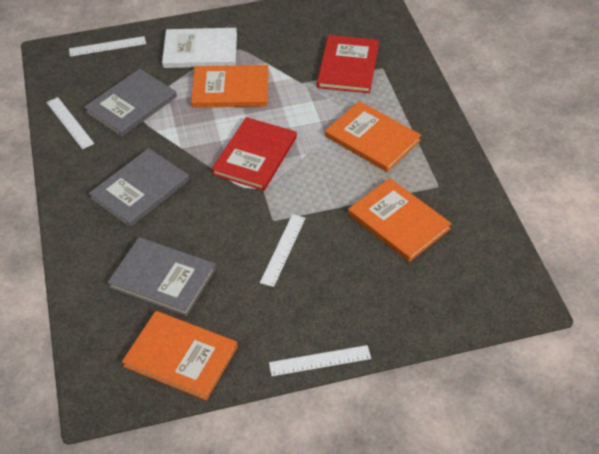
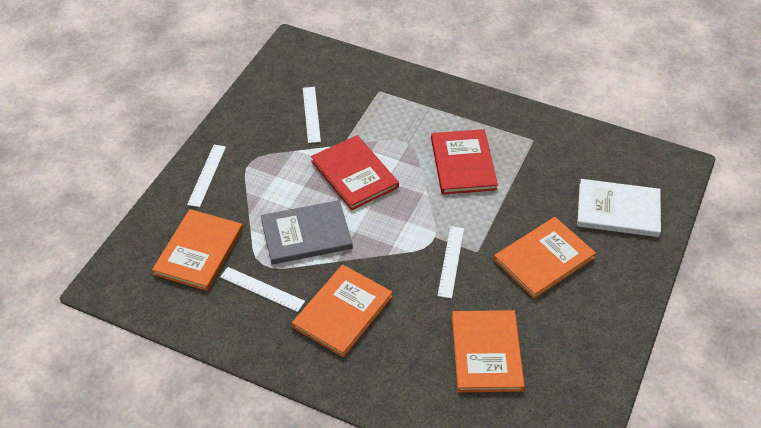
grey book: 3 -> 1

